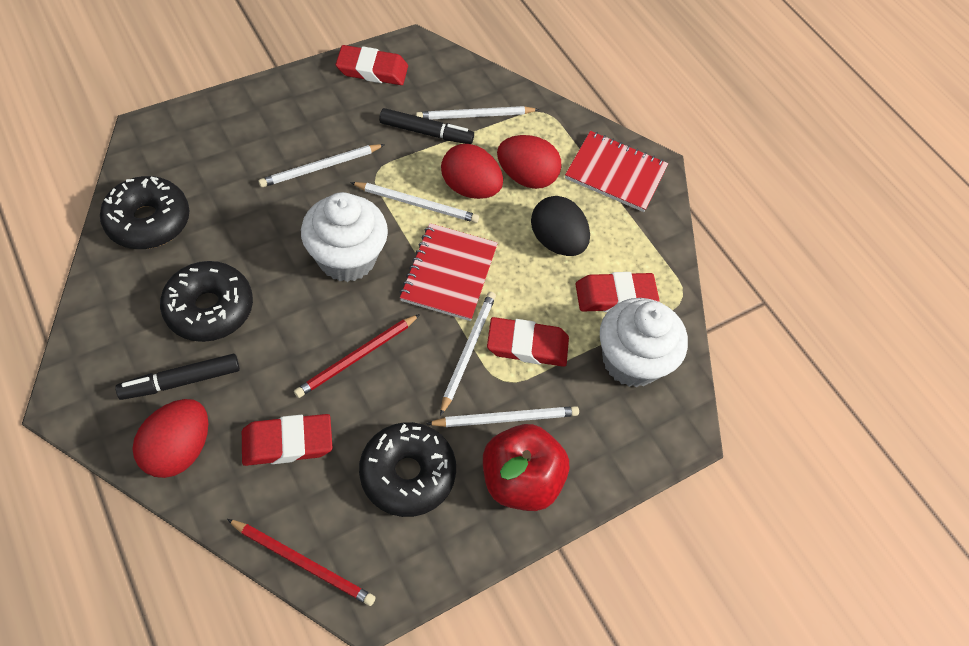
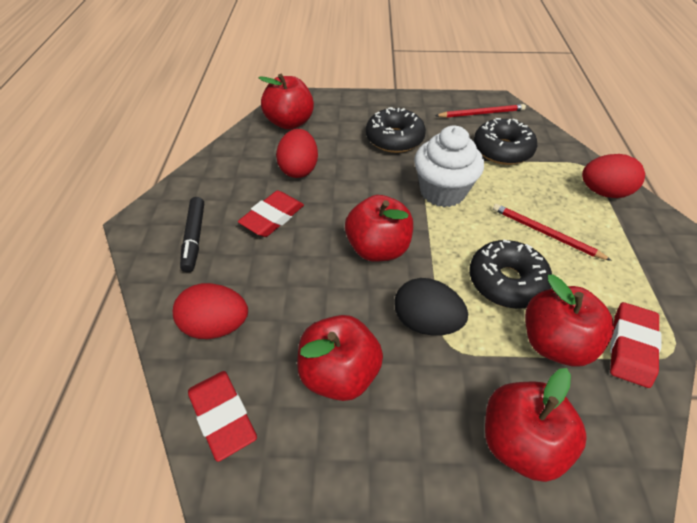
black marker: 2 -> 1
red apple: 1 -> 5
red eraser: 4 -> 3
red notebook: 2 -> 0
white cupcake: 2 -> 1
white pencil: 5 -> 0

